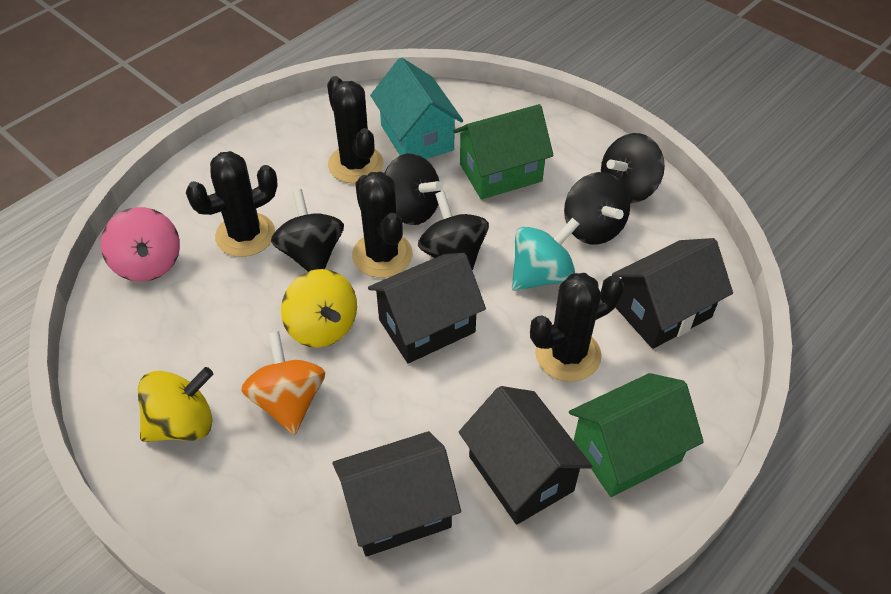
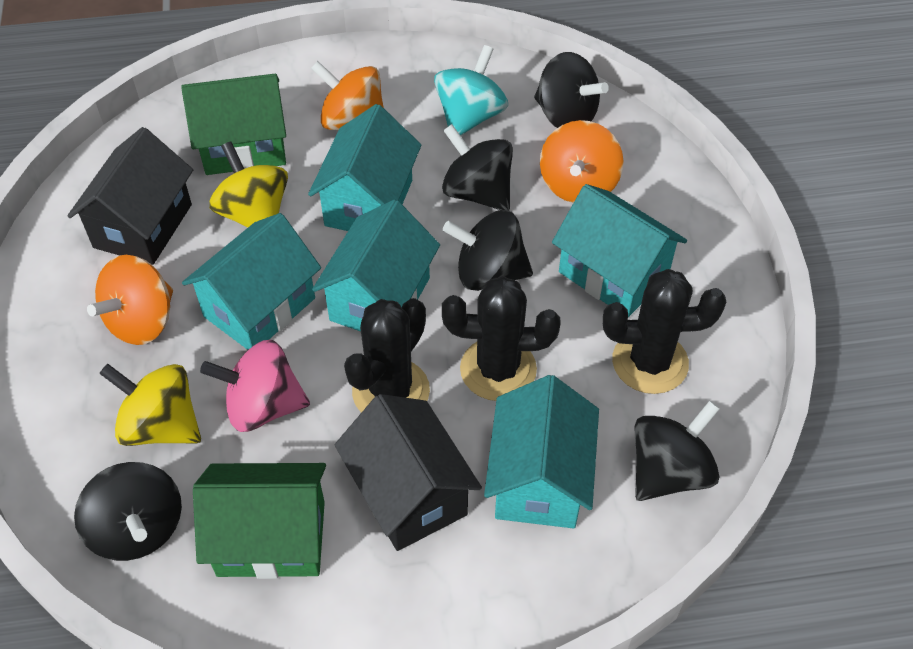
black cactus: 4 -> 3
black house: 4 -> 2
orange spinning top: 1 -> 3
turquoise house: 1 -> 5

